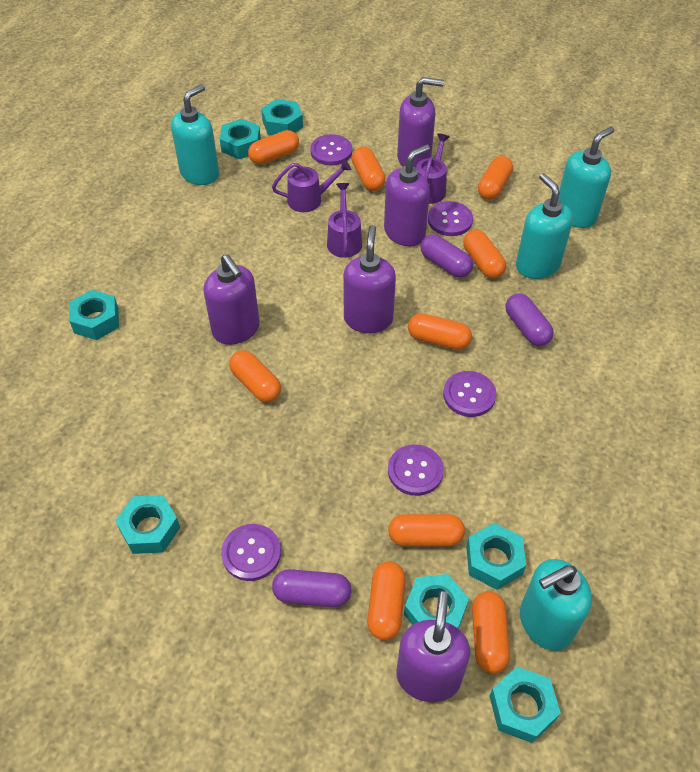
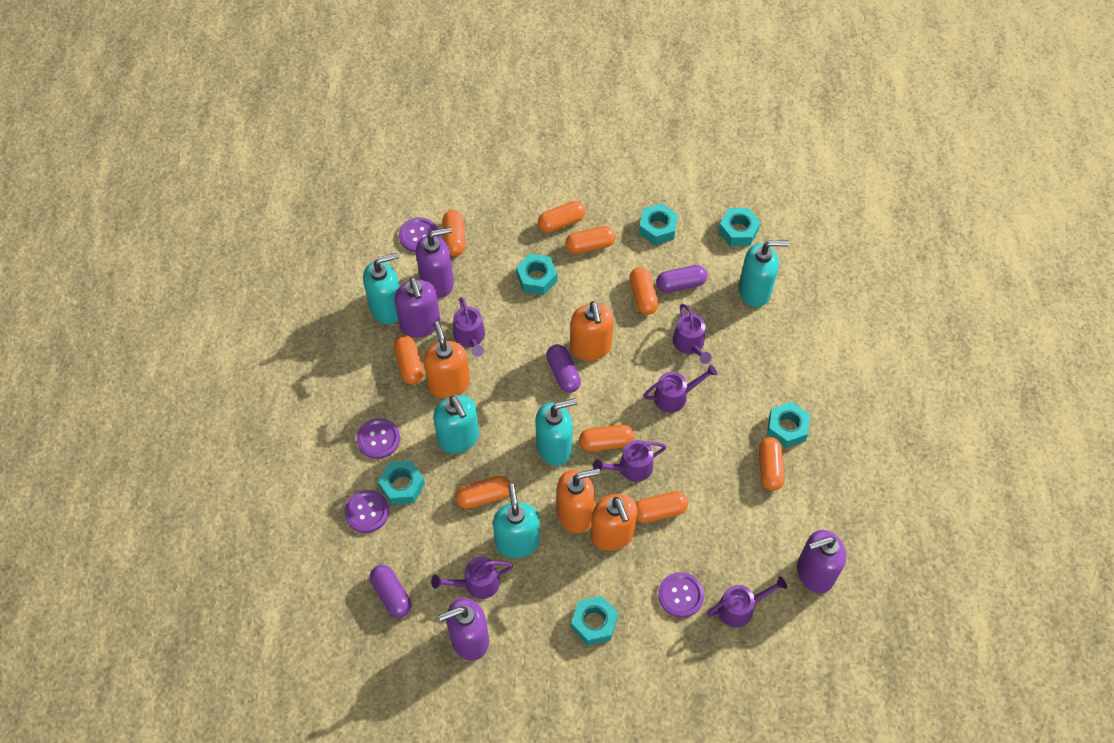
orange soap dispenser: 0 -> 4
purple button: 5 -> 4
purple soap dispenser: 5 -> 4
purple watering can: 3 -> 6
turquoise nut: 7 -> 6
turquoise soap dispenser: 4 -> 5

